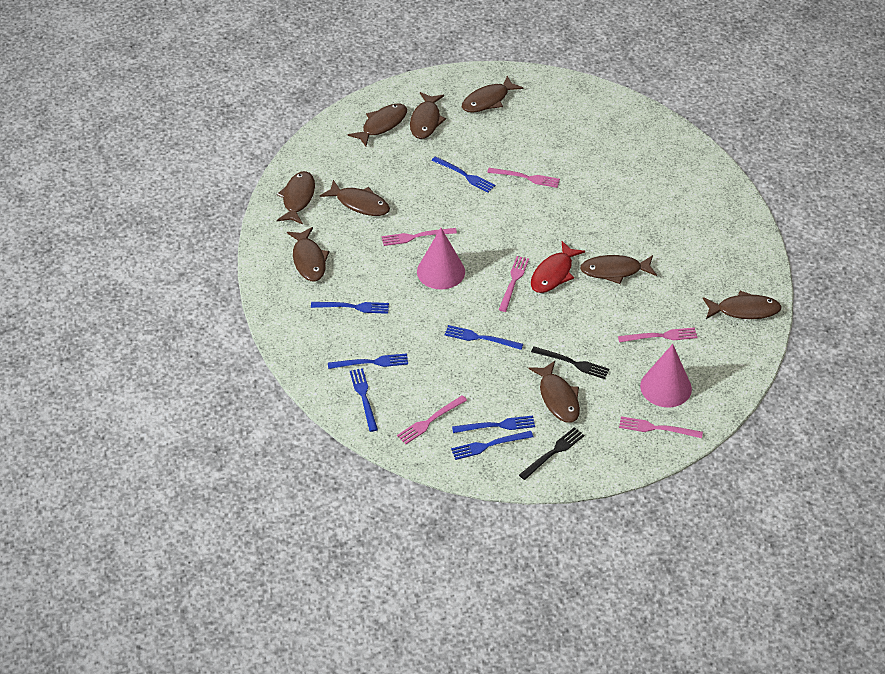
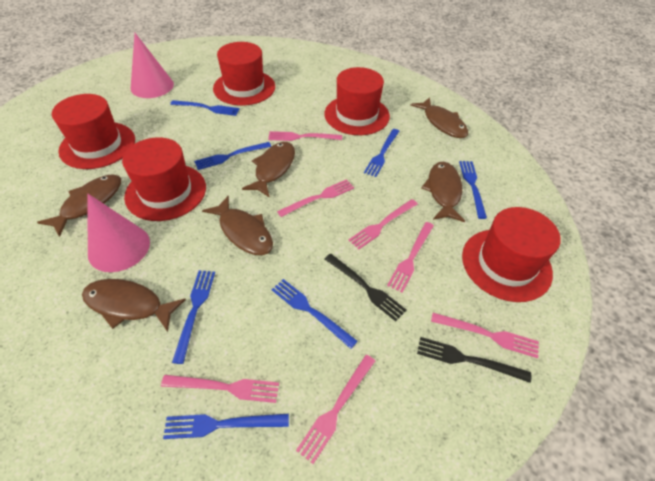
brown fish: 9 -> 6
pink fork: 6 -> 7
red fish: 1 -> 0
red hat: 0 -> 5

